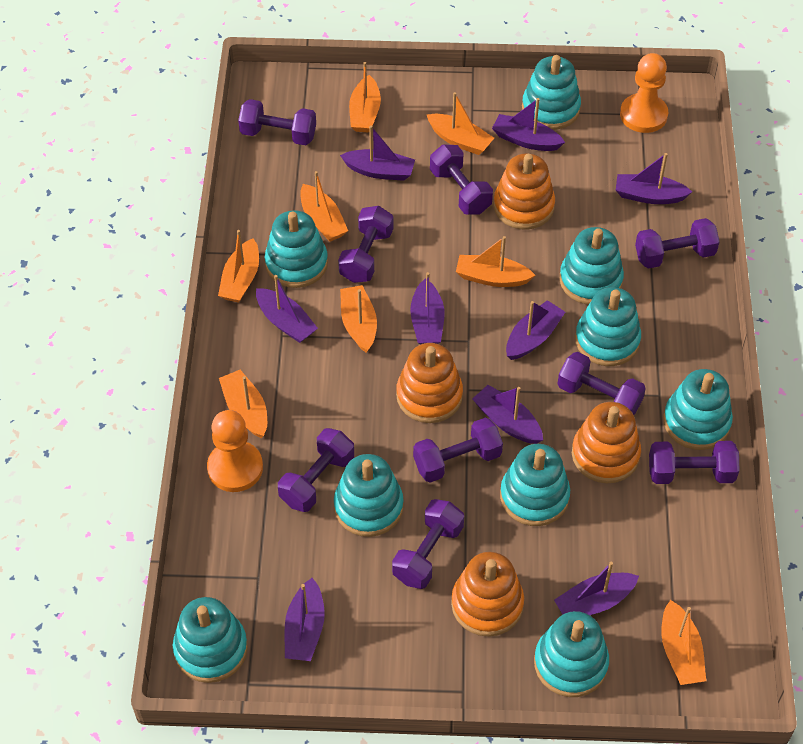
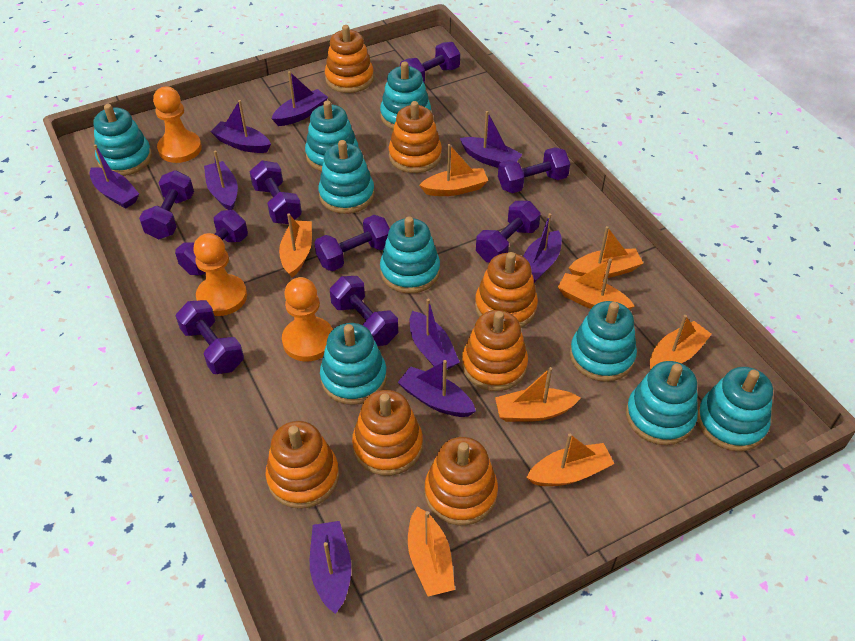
orange pawn: 2 -> 3
orange stacking toy: 4 -> 7

